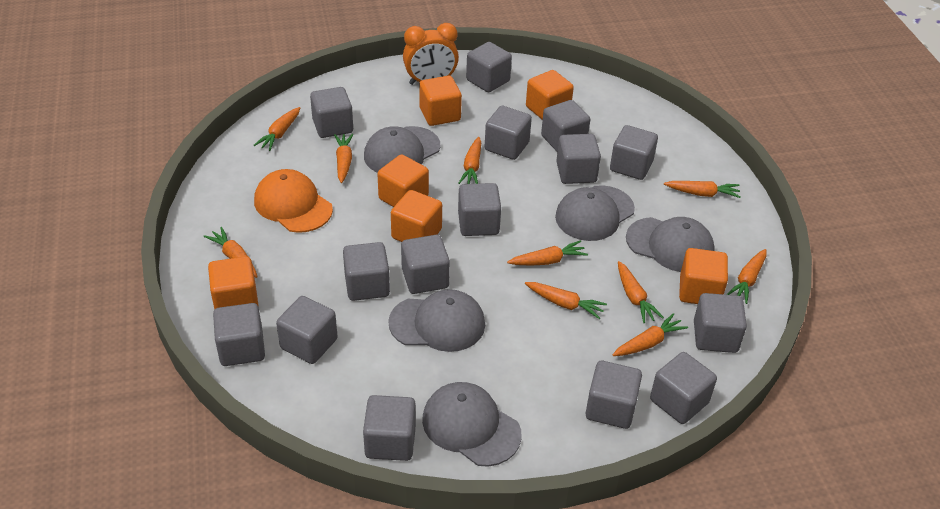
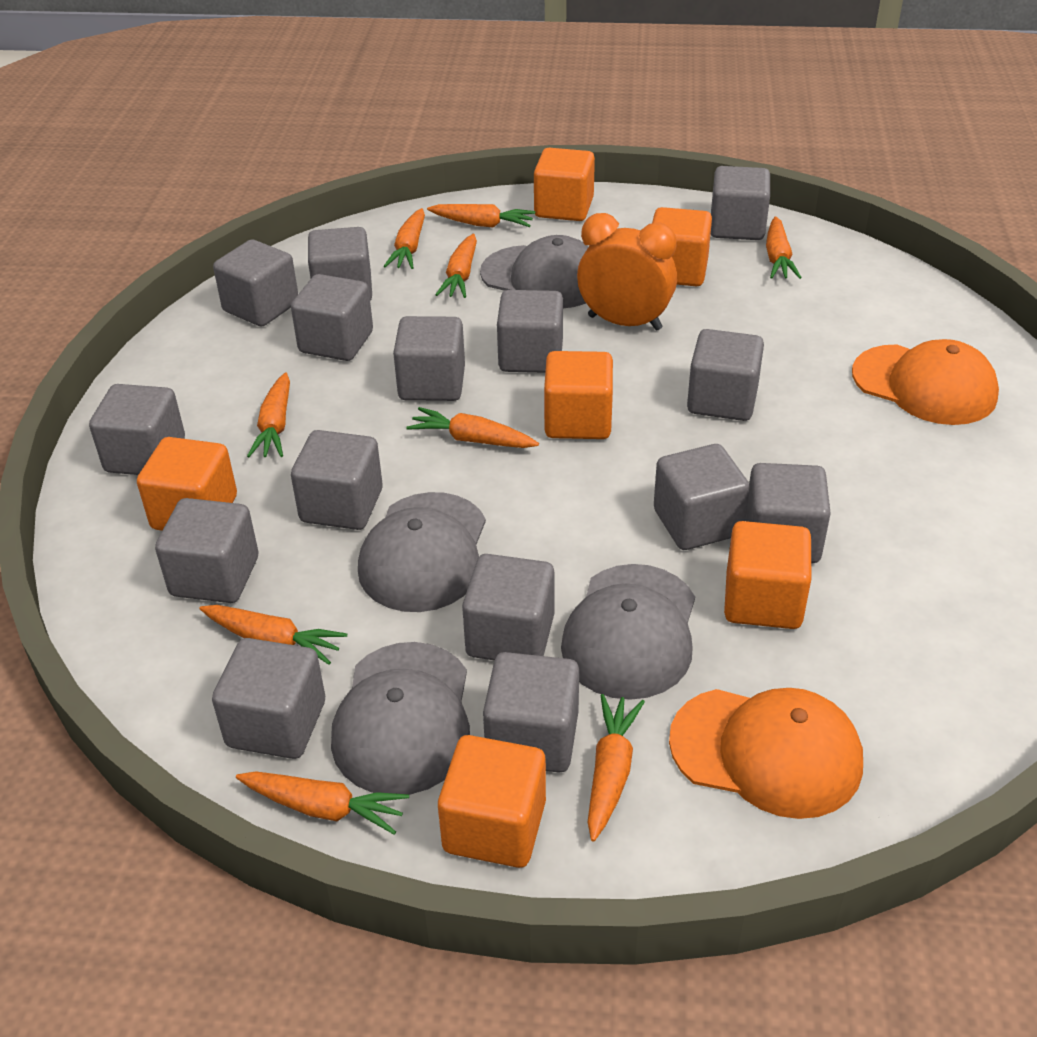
grey cap: 5 -> 4
orange cap: 1 -> 2
orange carrot: 10 -> 9

